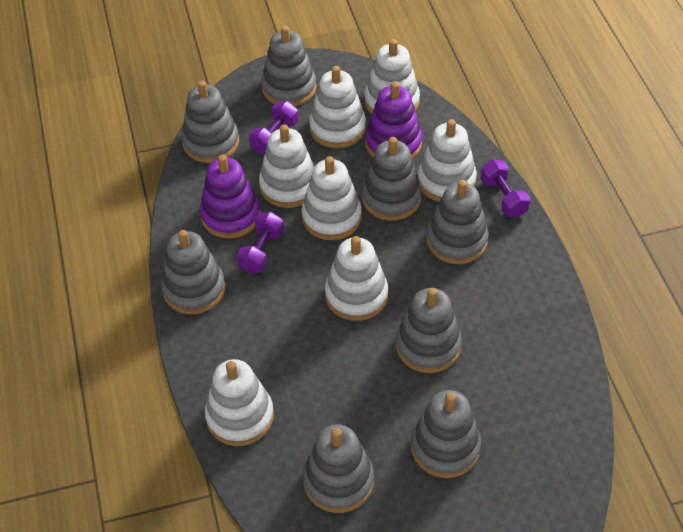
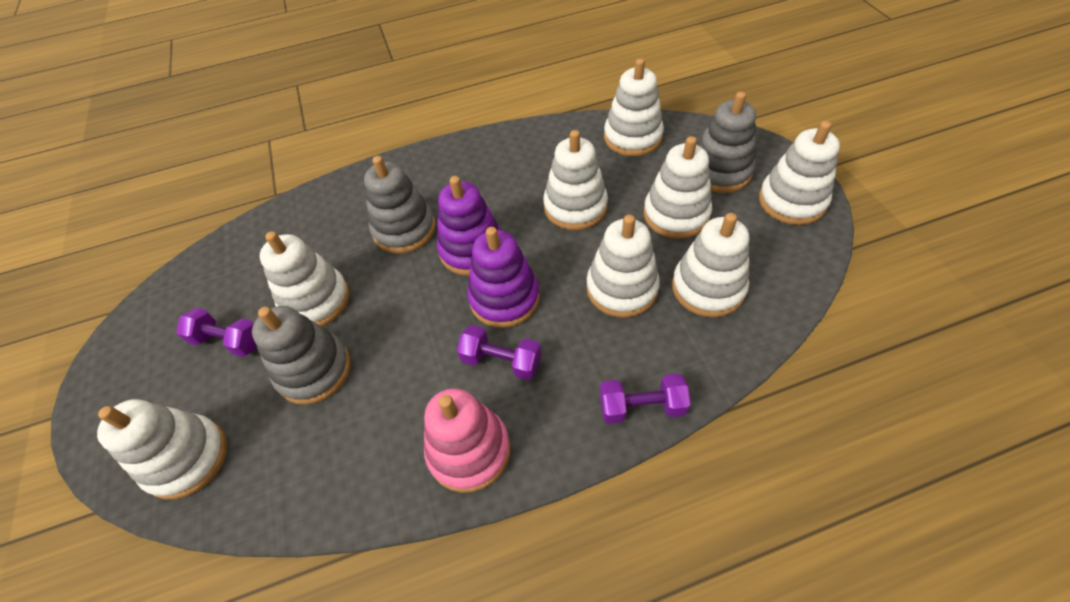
grey stacking toy: 8 -> 3
pink stacking toy: 0 -> 1
white stacking toy: 7 -> 8

